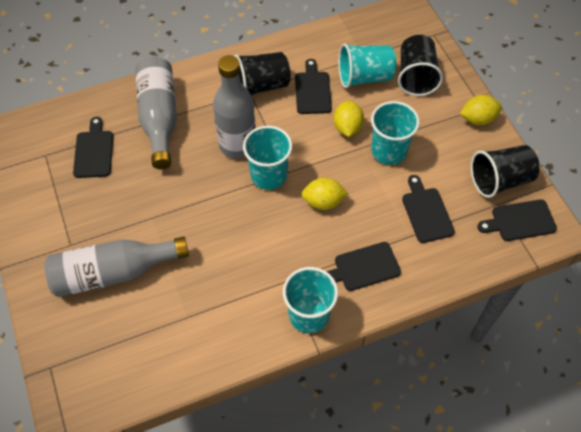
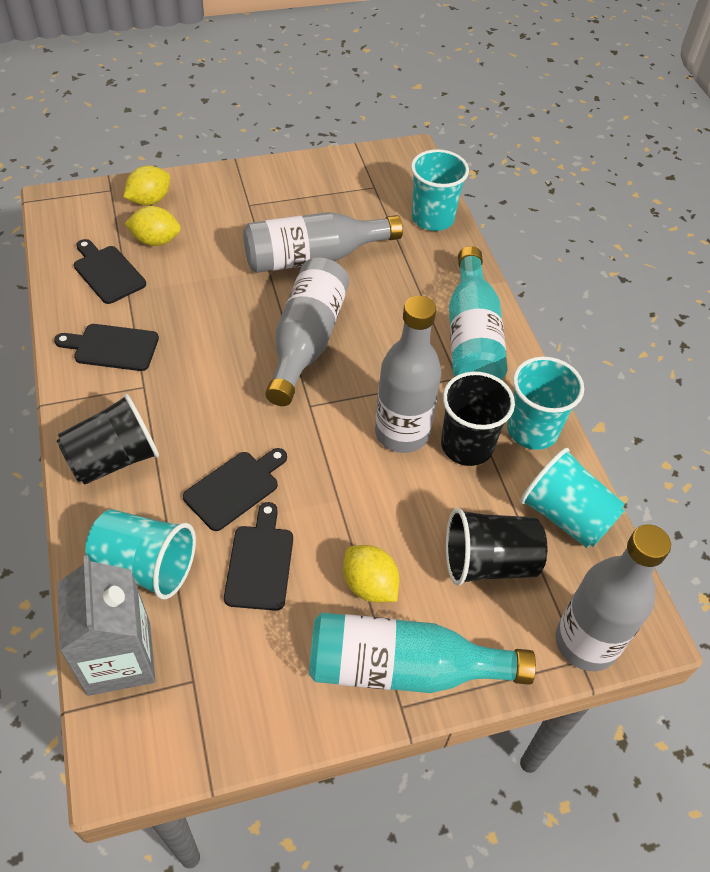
black cutting board: 5 -> 4
grey bottle: 3 -> 4
grey carton: 0 -> 1
turquoise bottle: 0 -> 2

